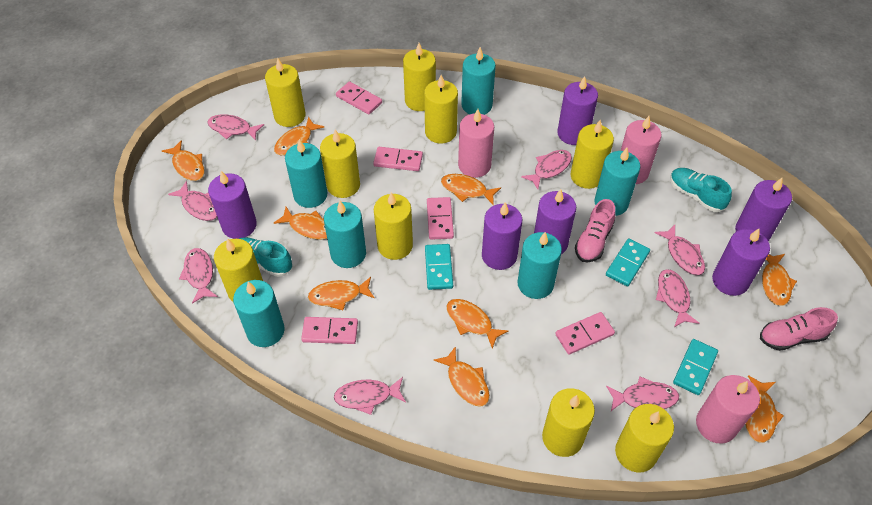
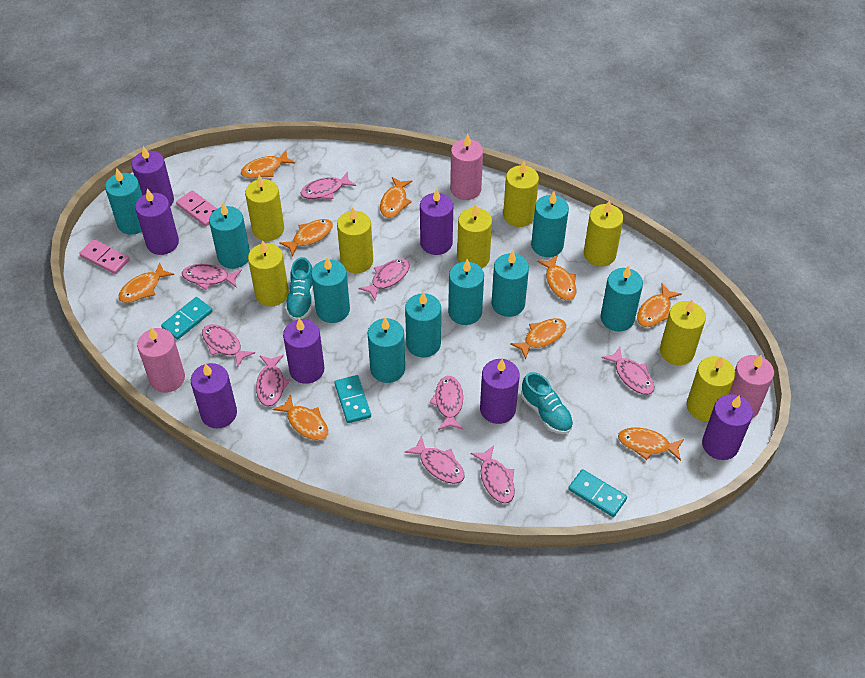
pink domino: 5 -> 2
pink fish: 8 -> 9
pink shoe: 2 -> 0
purple candle: 6 -> 7
turquoise candle: 6 -> 9
yellow candle: 9 -> 8

